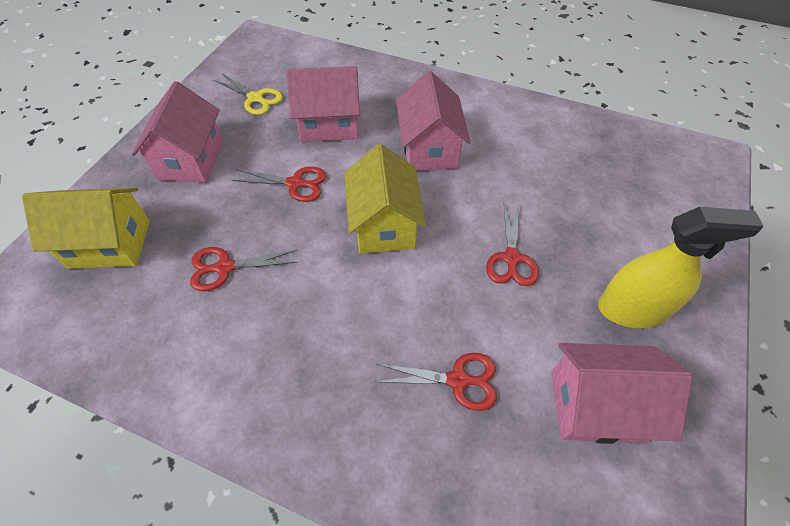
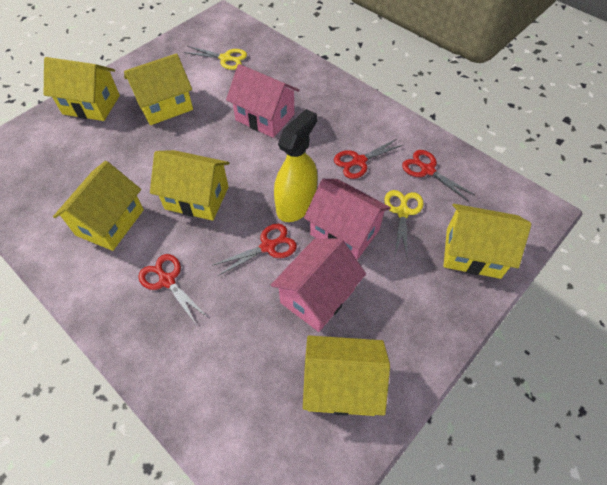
pink house: 4 -> 3
yellow house: 2 -> 6
yellow scissors: 1 -> 2

